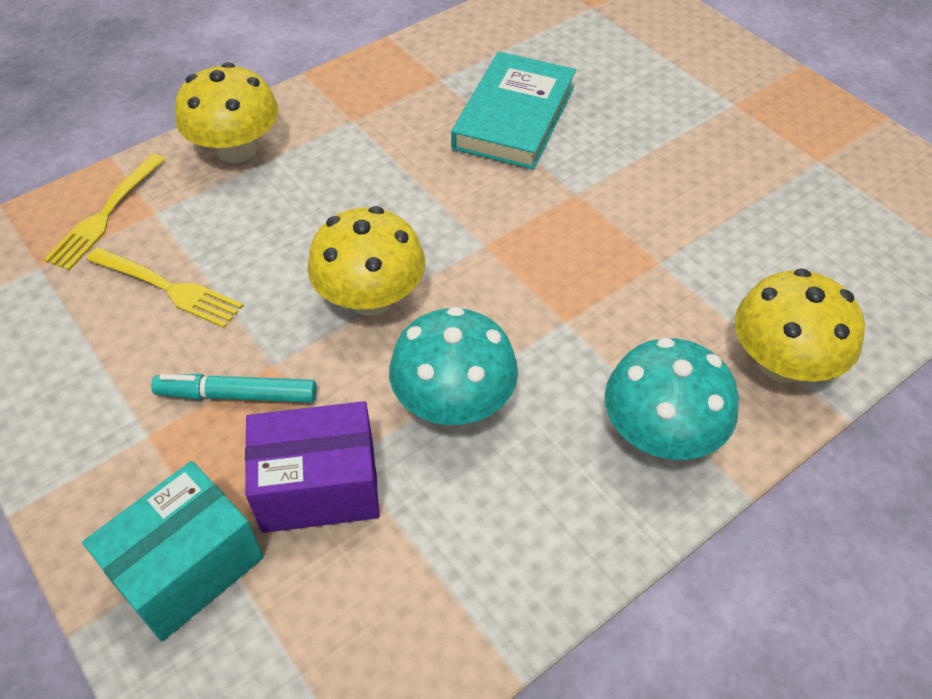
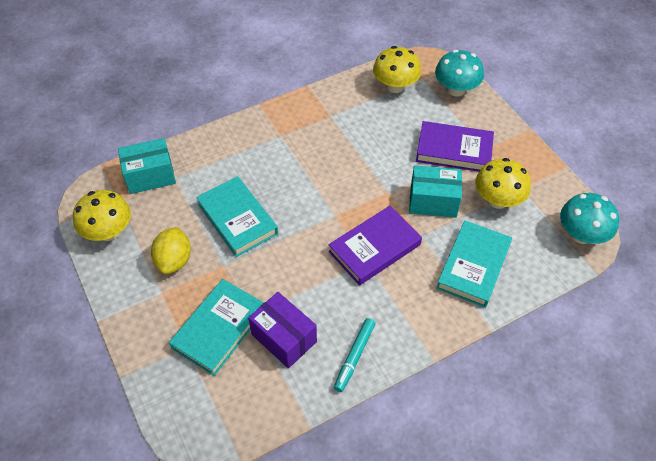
purple book: 0 -> 2
turquoise book: 1 -> 3
turquoise box: 1 -> 2
yellow fork: 2 -> 0
yellow lemon: 0 -> 1

